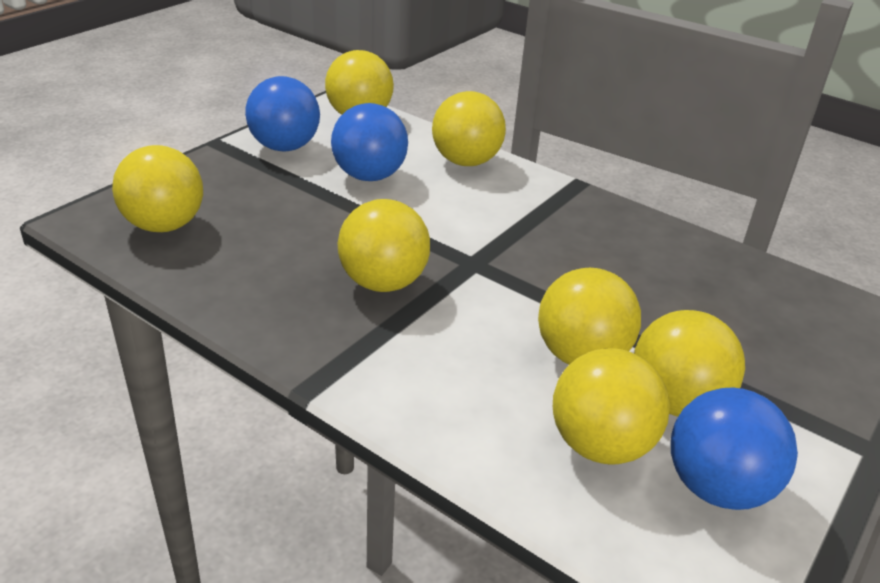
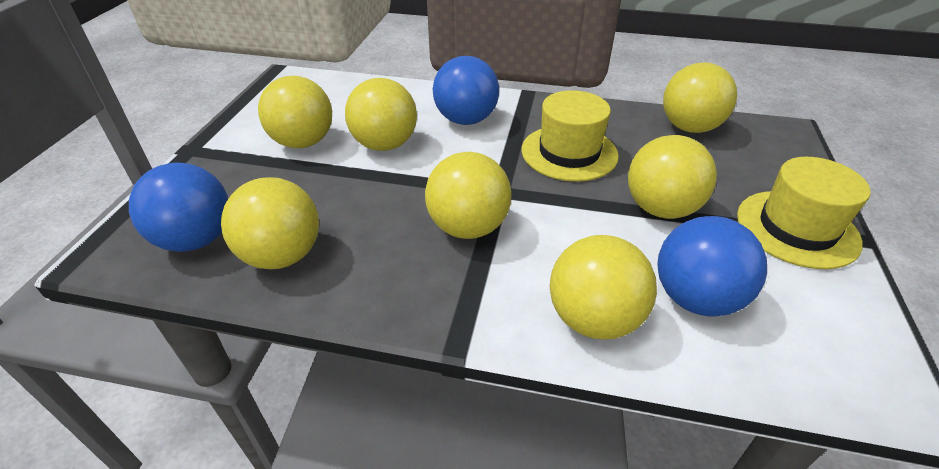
yellow hat: 0 -> 2

